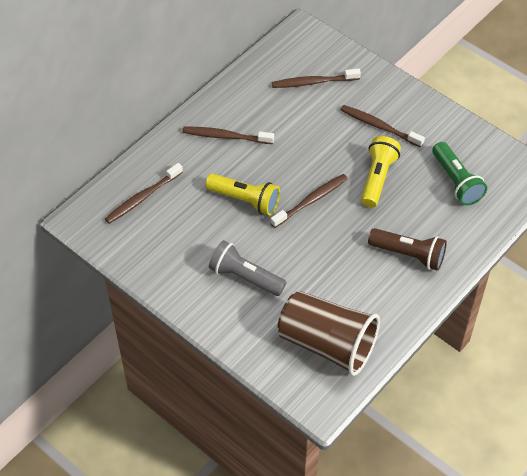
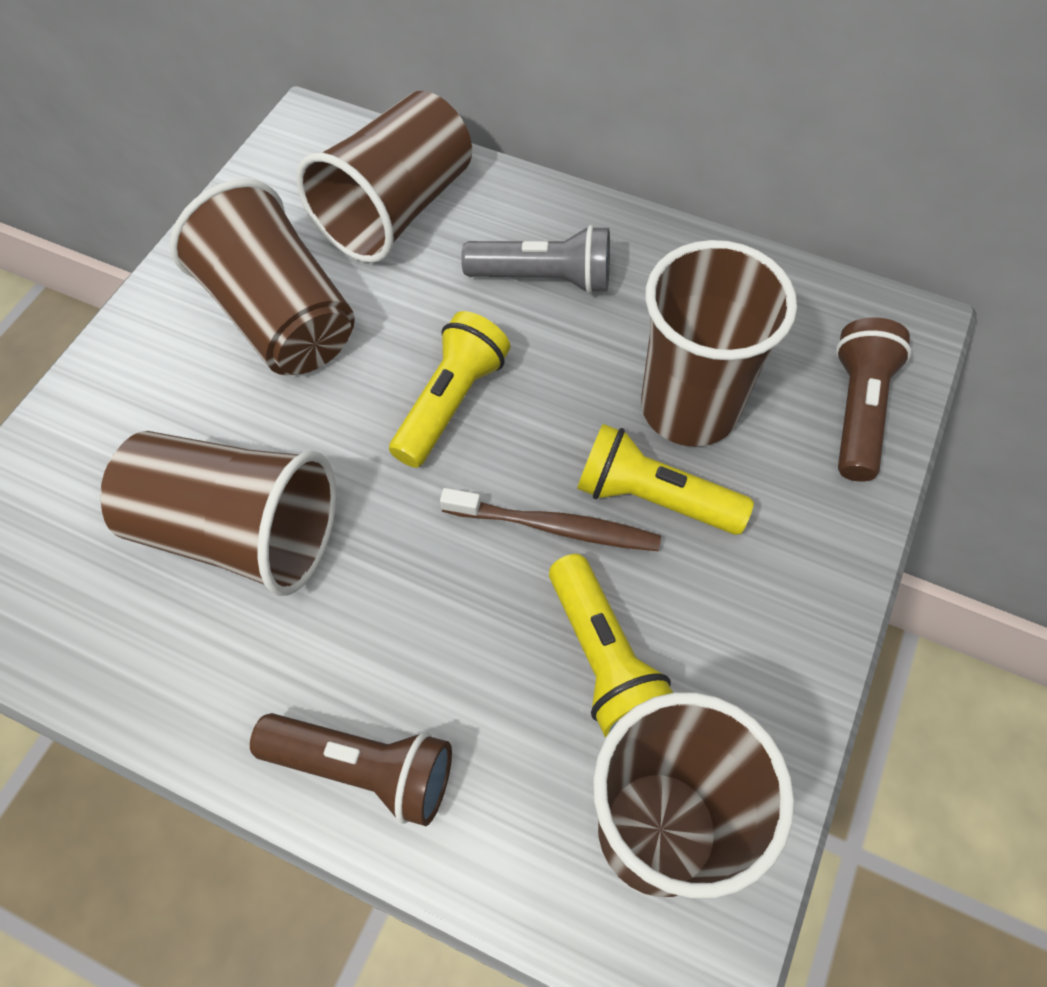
brown cup: 1 -> 5
brown flashlight: 1 -> 2
brown toothbrush: 5 -> 1
green flashlight: 1 -> 0
yellow flashlight: 2 -> 3

